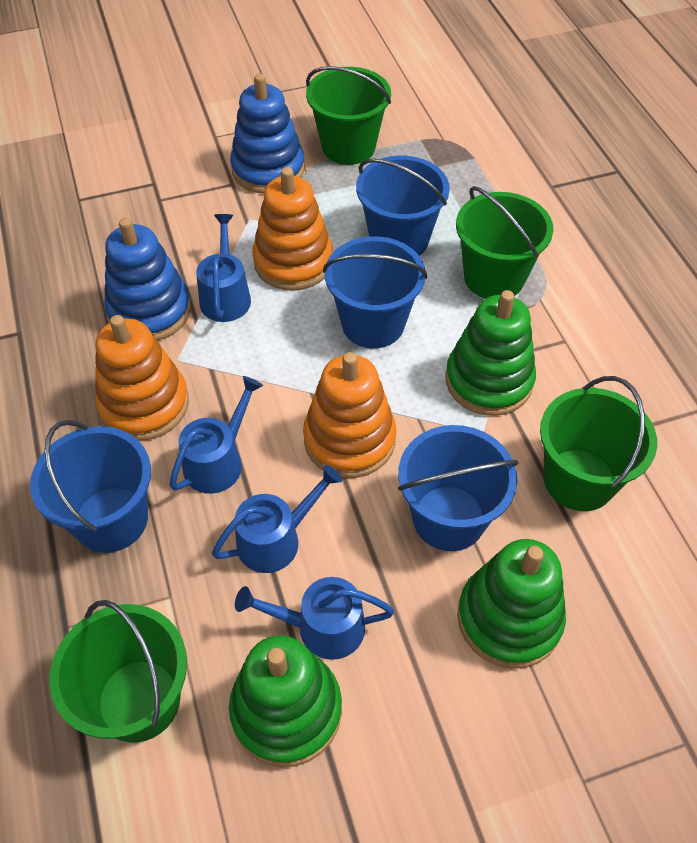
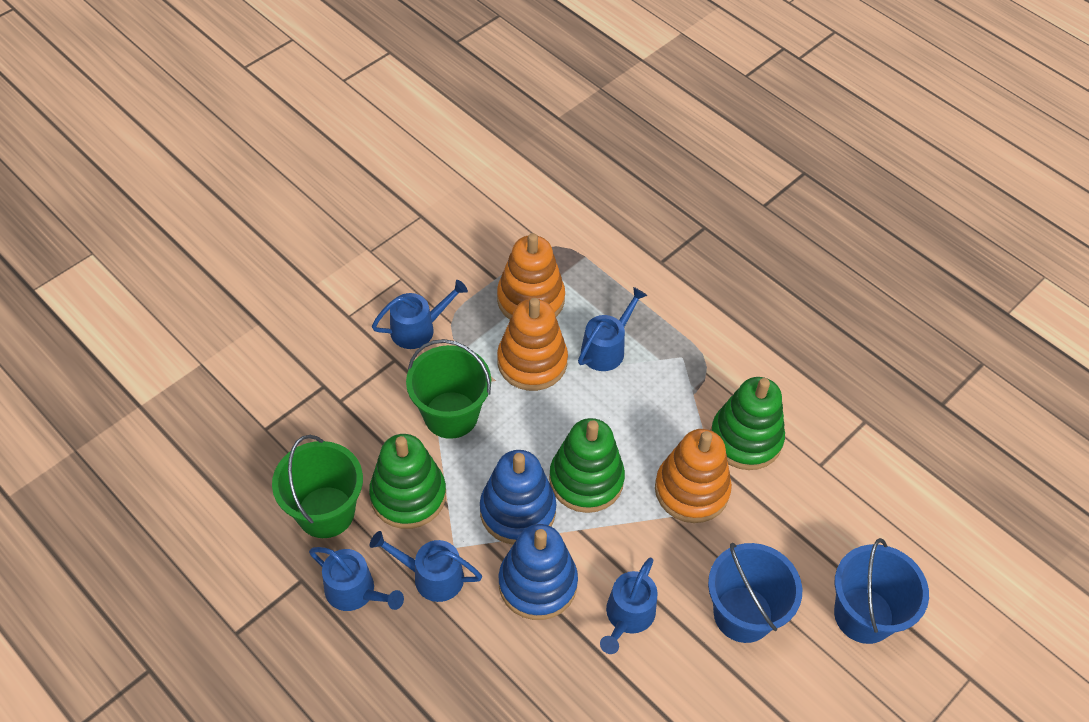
blue bucket: 4 -> 2
blue watering can: 4 -> 5
green bucket: 4 -> 2

